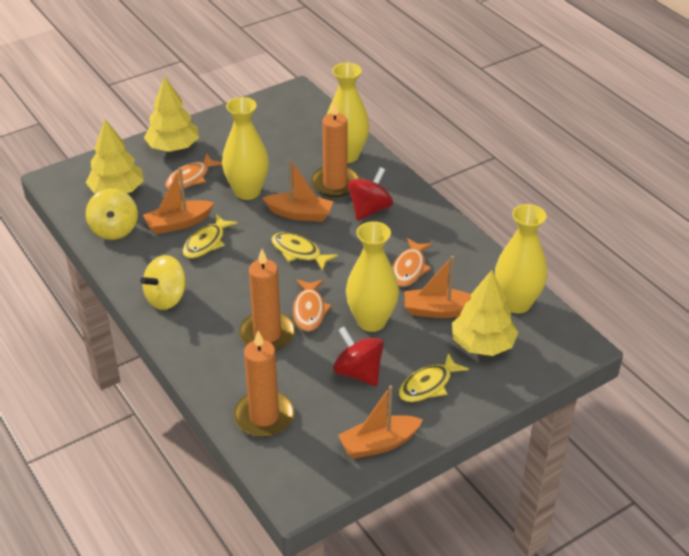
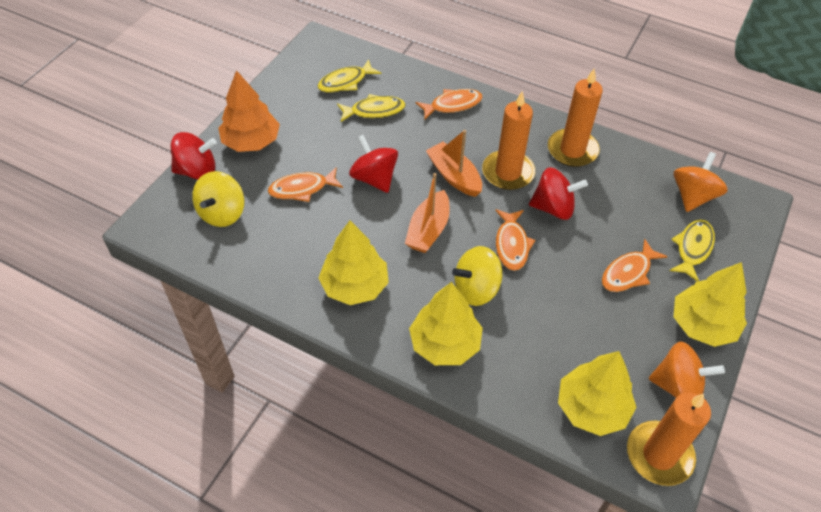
orange boat: 4 -> 2
orange fish: 3 -> 4
orange spinning top: 0 -> 2
orange tree: 0 -> 1
red spinning top: 2 -> 3
yellow tree: 3 -> 4
yellow vase: 4 -> 0

